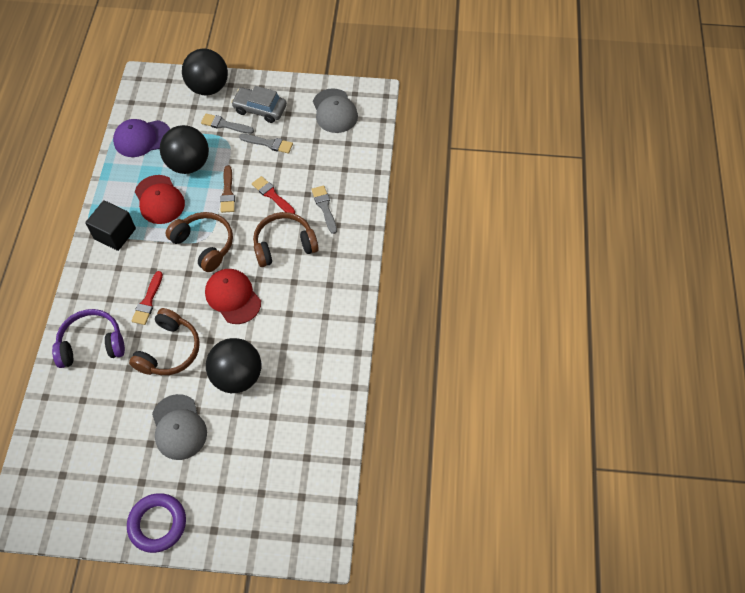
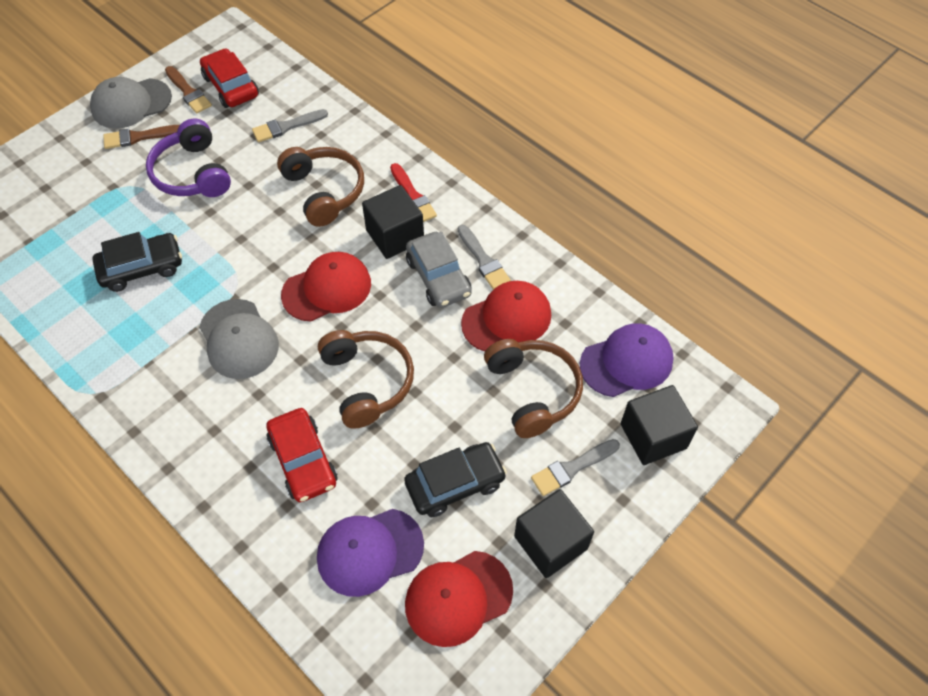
black ball: 3 -> 0
black car: 0 -> 2
black cube: 1 -> 3
brown brush: 1 -> 2
purple cap: 1 -> 2
purple ring: 1 -> 0
red brush: 2 -> 1
red cap: 2 -> 3
red car: 0 -> 2

